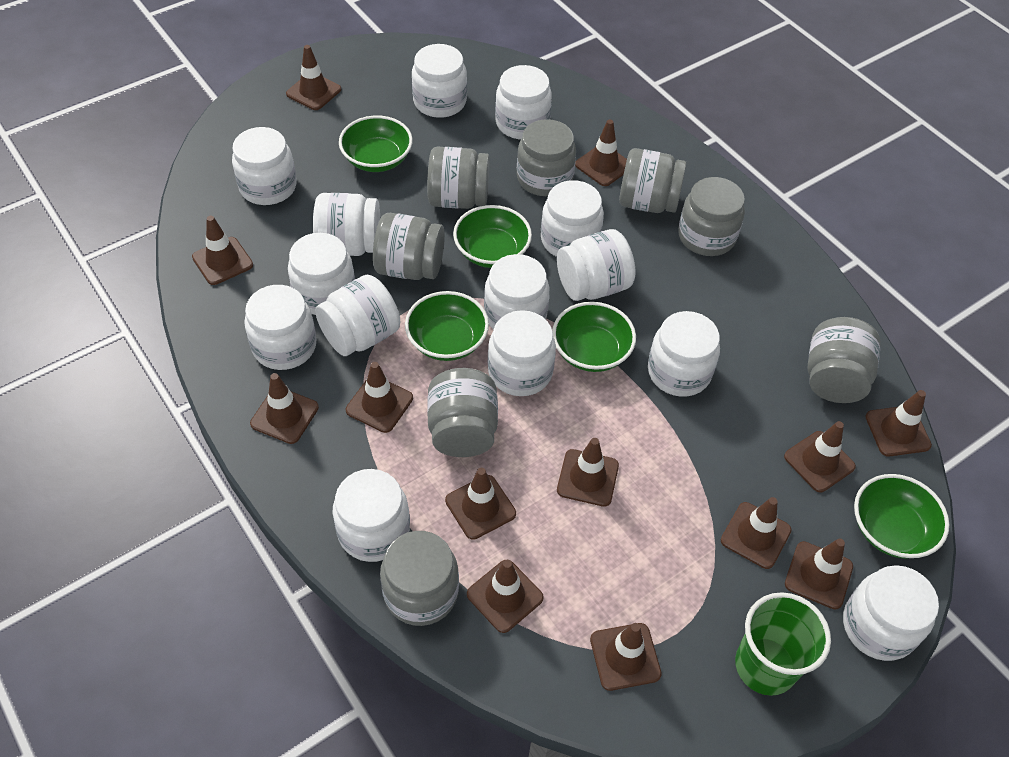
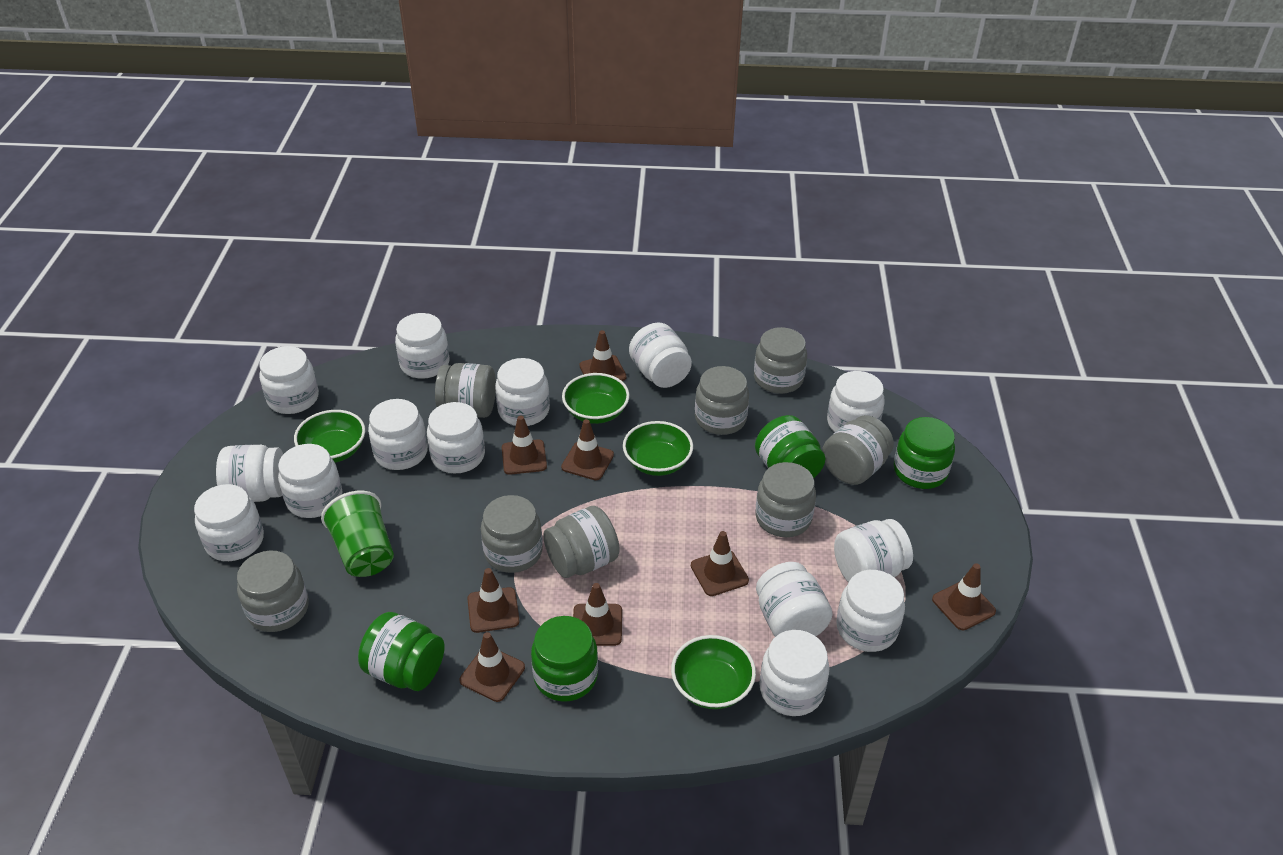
brown traffic cone: 13 -> 8
green bowl: 5 -> 4
green jar: 0 -> 4

